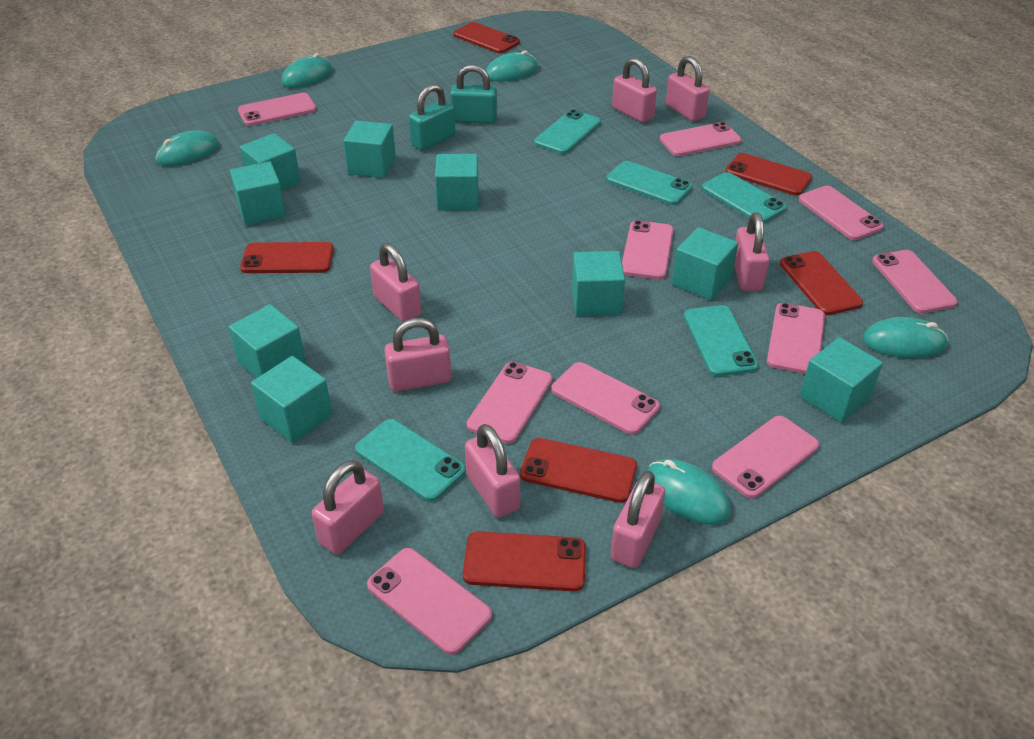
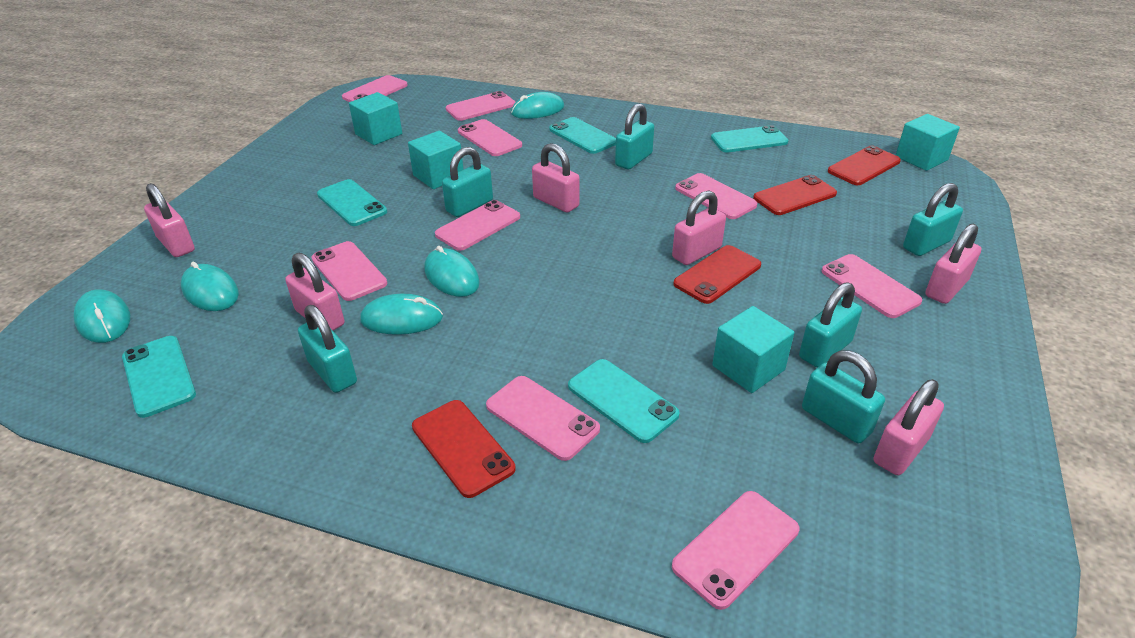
pink padlock: 8 -> 6
pink phone: 10 -> 9
red phone: 6 -> 4
turquoise cube: 9 -> 4
turquoise padlock: 2 -> 6

